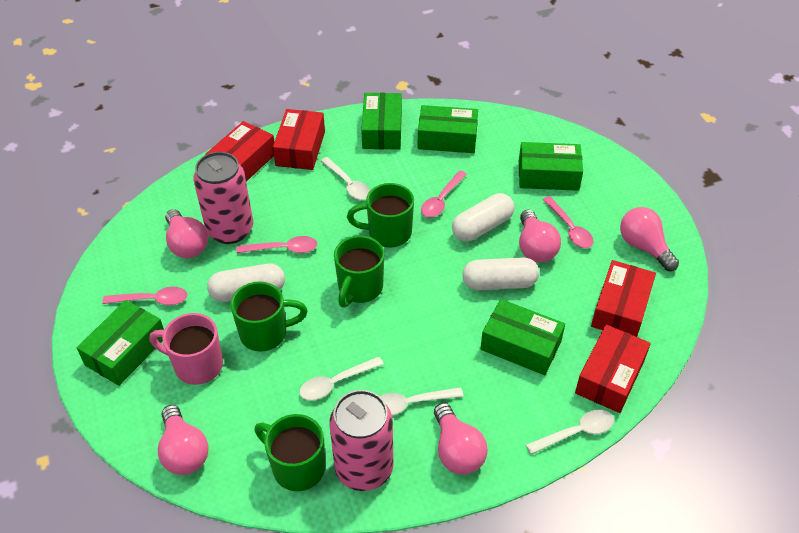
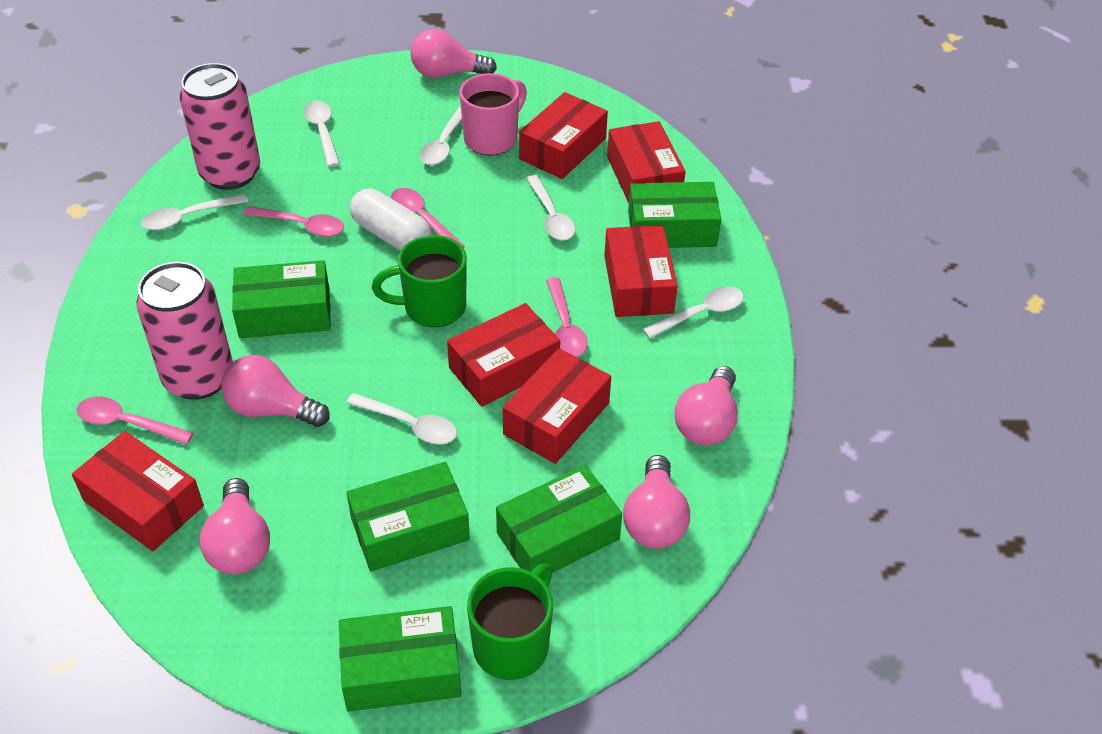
green mug: 4 -> 2
red box: 4 -> 6
white capsule: 3 -> 1
white spoon: 4 -> 6

